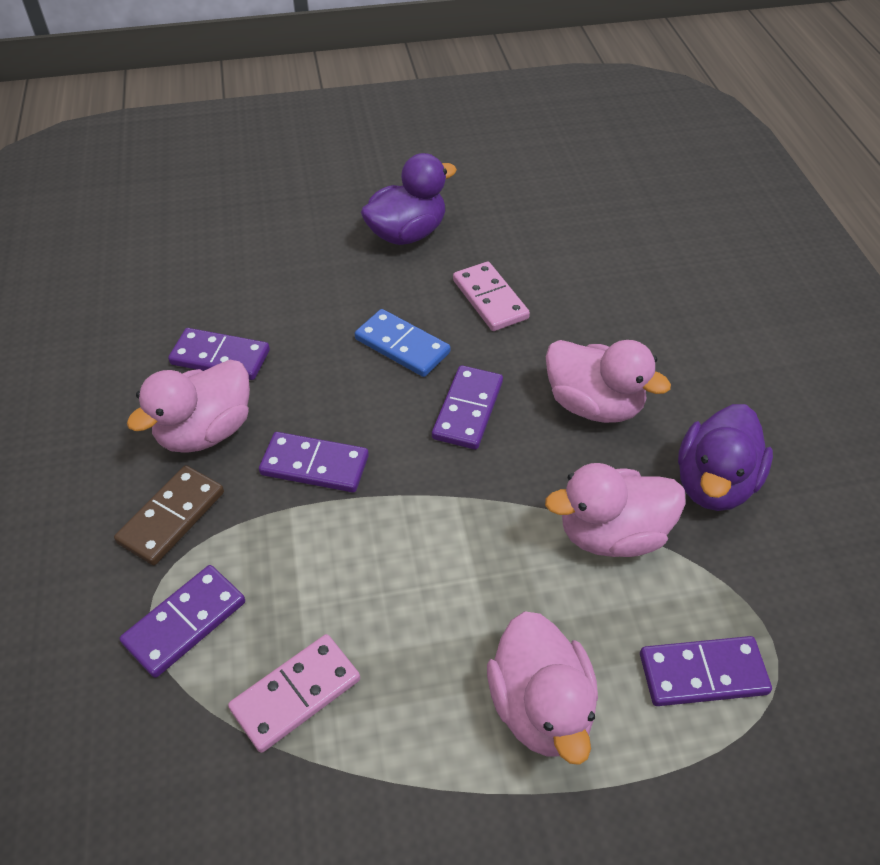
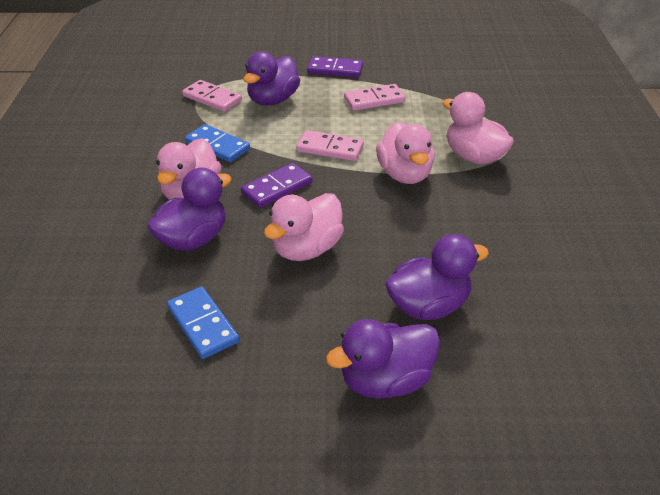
blue domino: 1 -> 2
brown domino: 1 -> 0
pink domino: 2 -> 3
purple domino: 5 -> 2
purple duck: 2 -> 4

